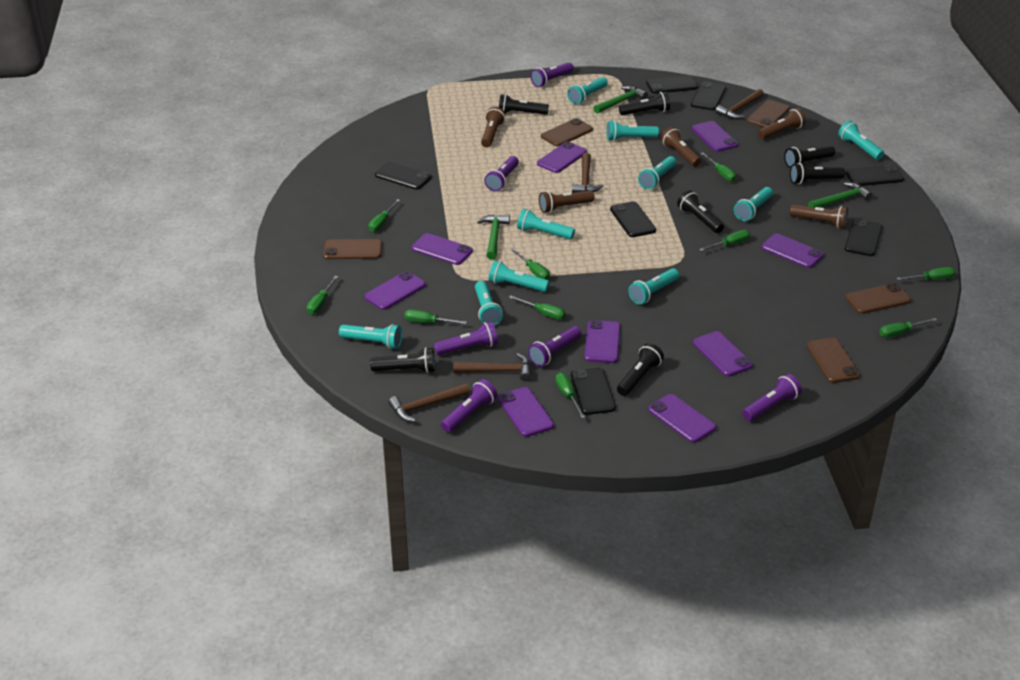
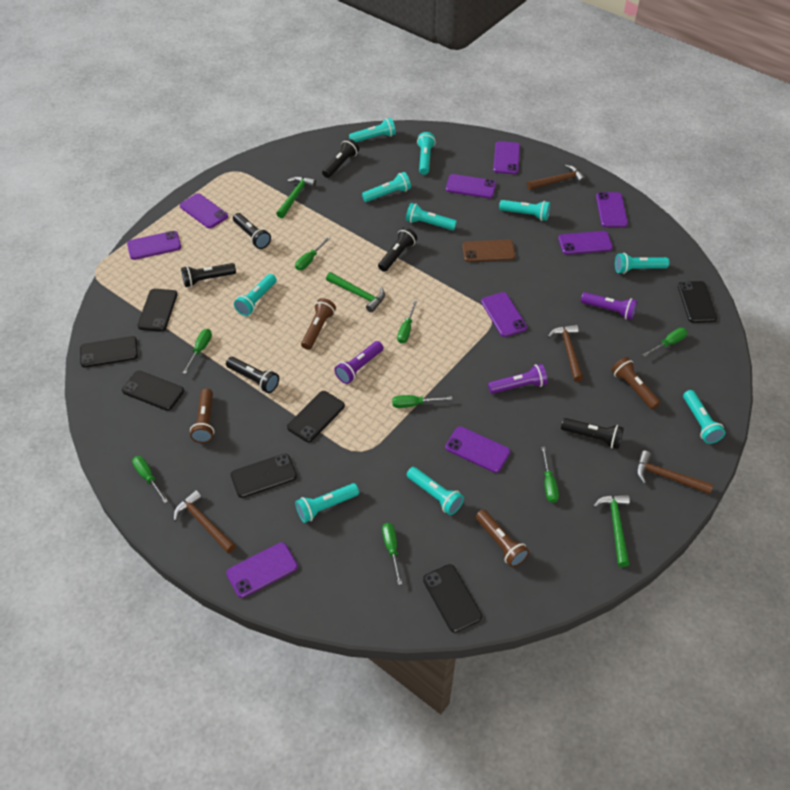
black flashlight: 7 -> 6
brown flashlight: 5 -> 4
brown phone: 5 -> 1
green screwdriver: 10 -> 8
purple flashlight: 6 -> 3

